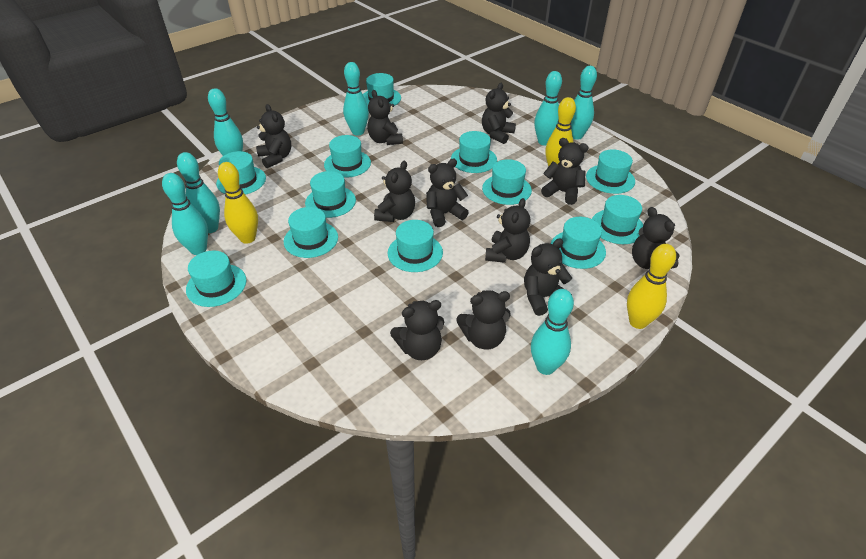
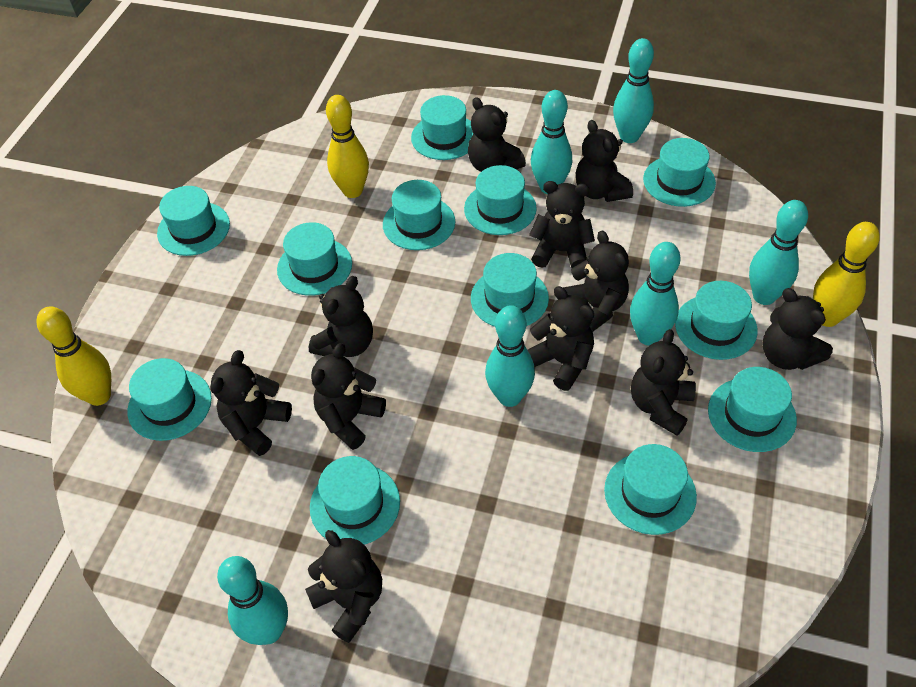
turquoise bowling pin: 7 -> 6

